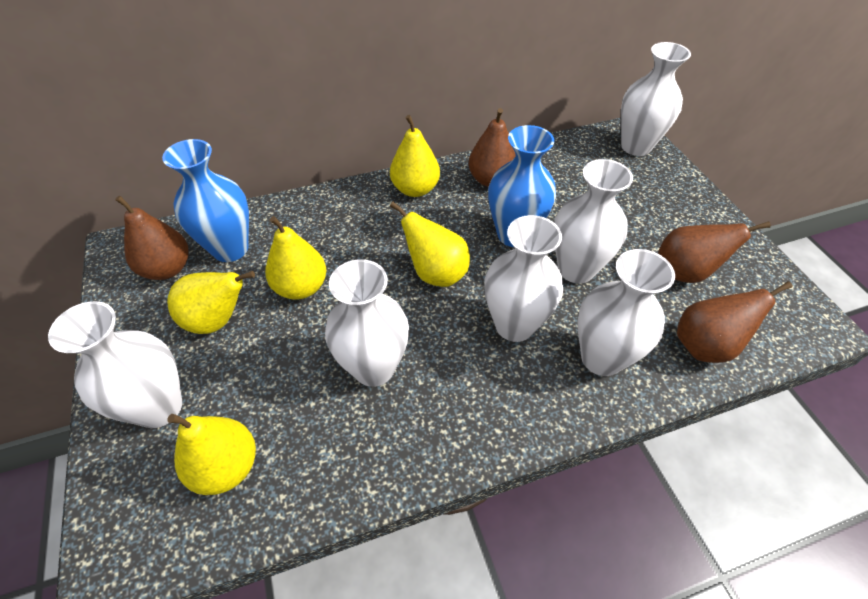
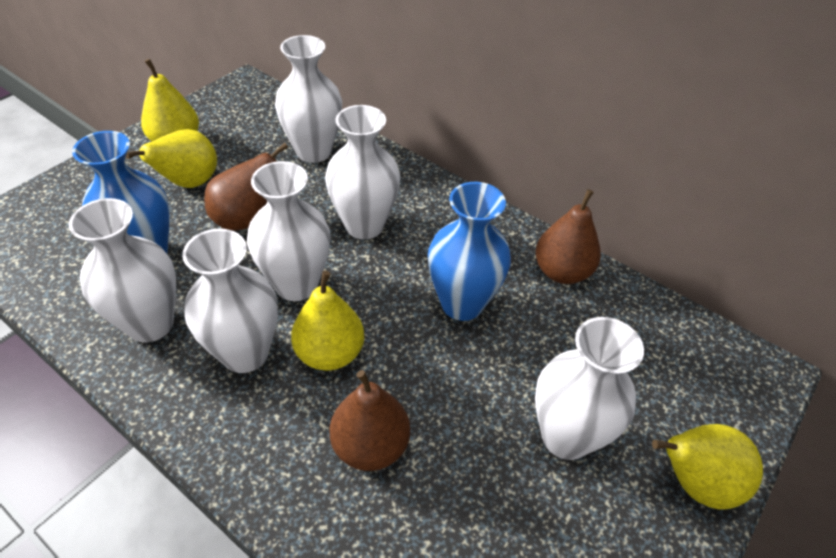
brown pear: 4 -> 3
yellow pear: 5 -> 4

